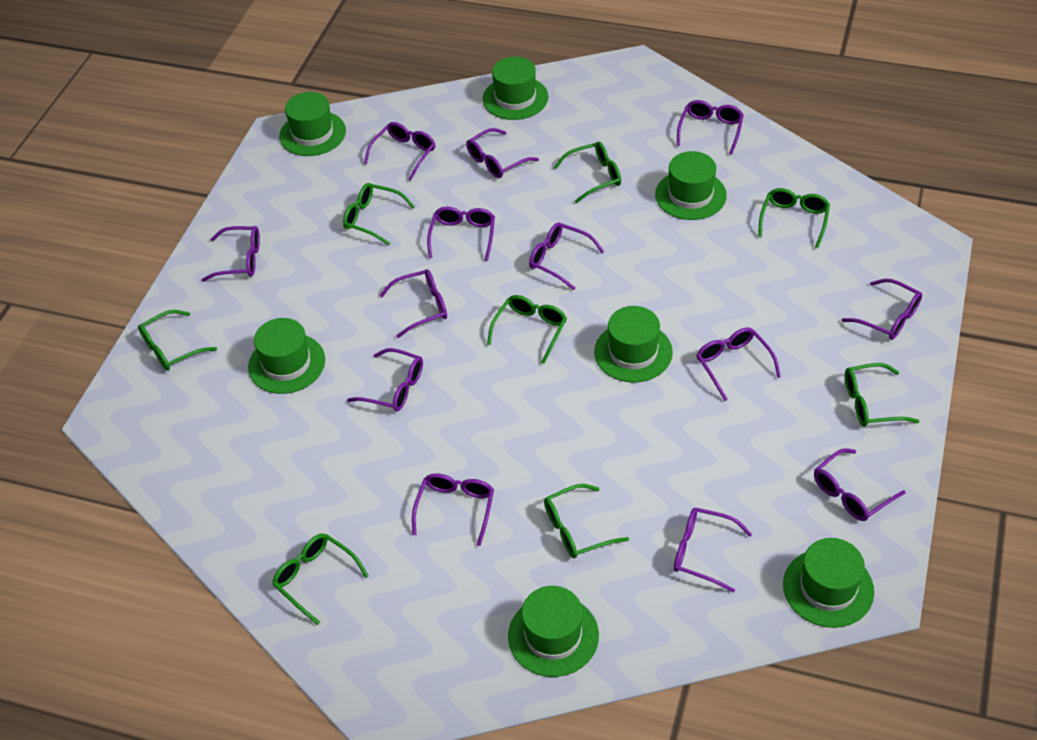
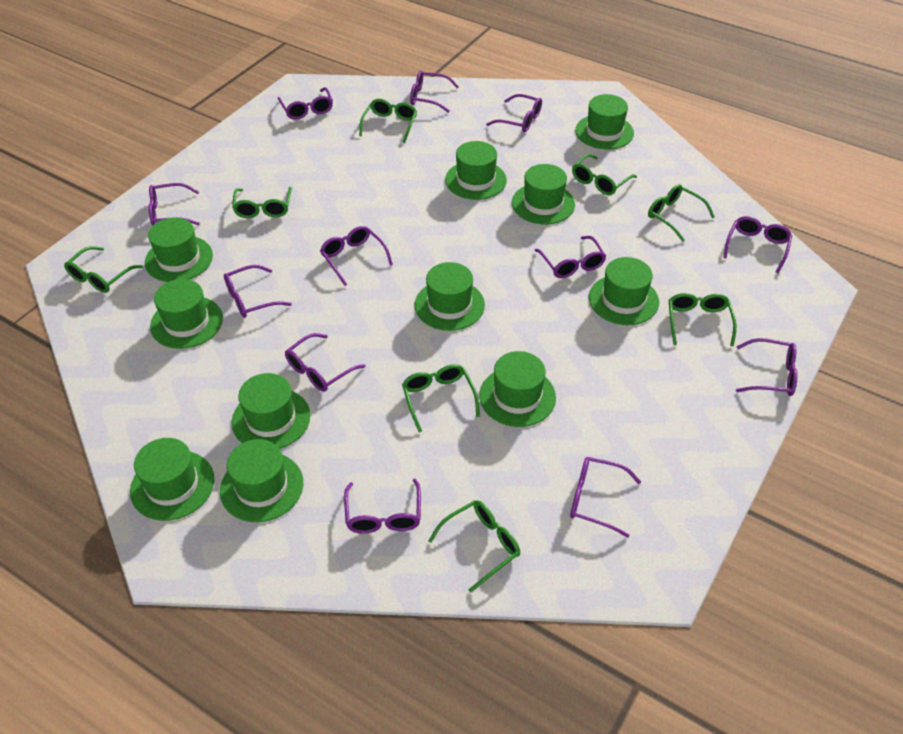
green hat: 7 -> 11
purple glasses: 13 -> 12

